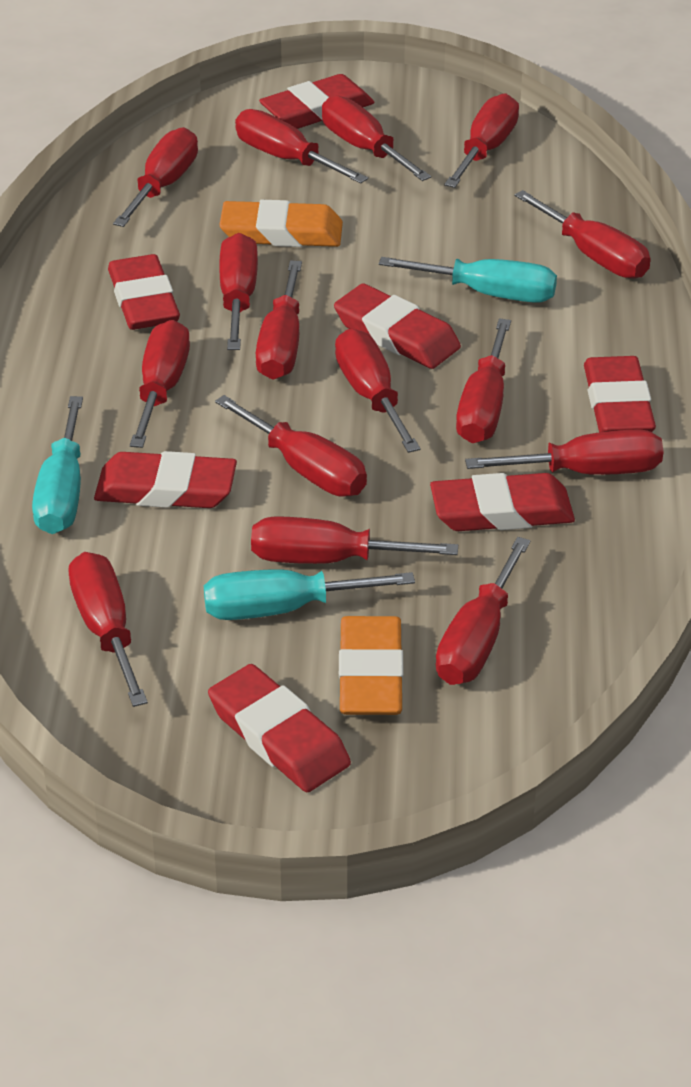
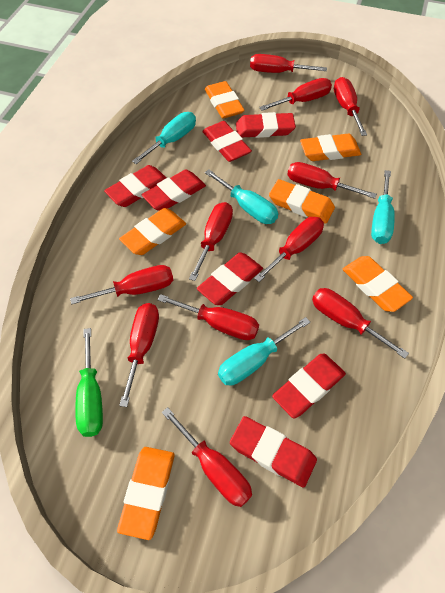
green screwdriver: 0 -> 1
orange eraser: 2 -> 6
red screwdriver: 15 -> 11
turquoise screwdriver: 3 -> 4

